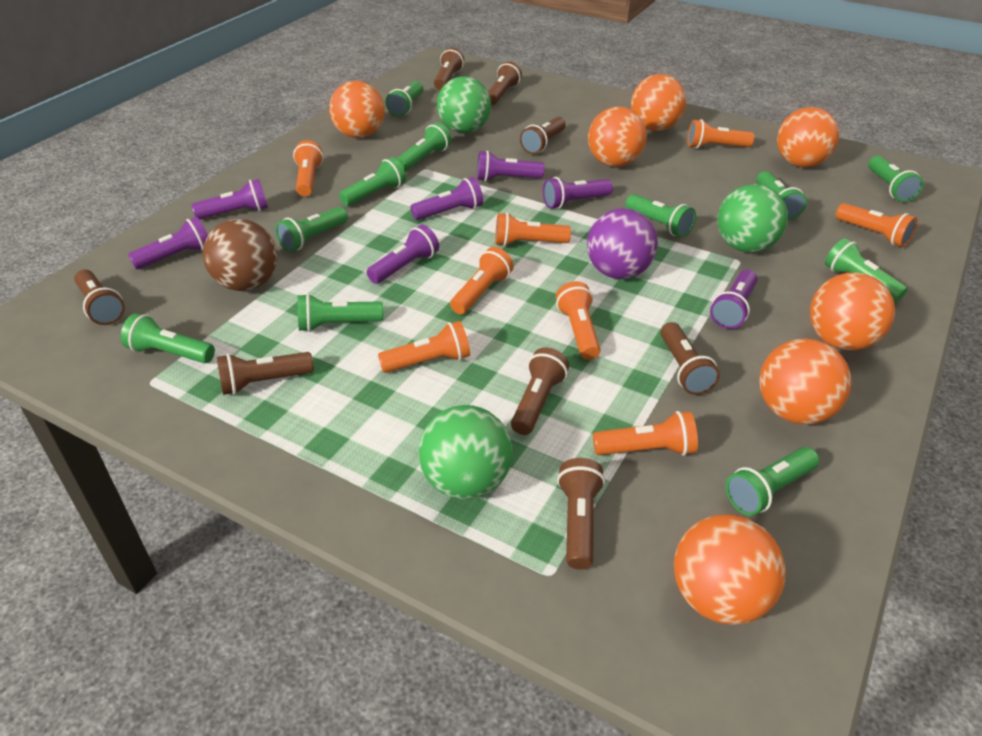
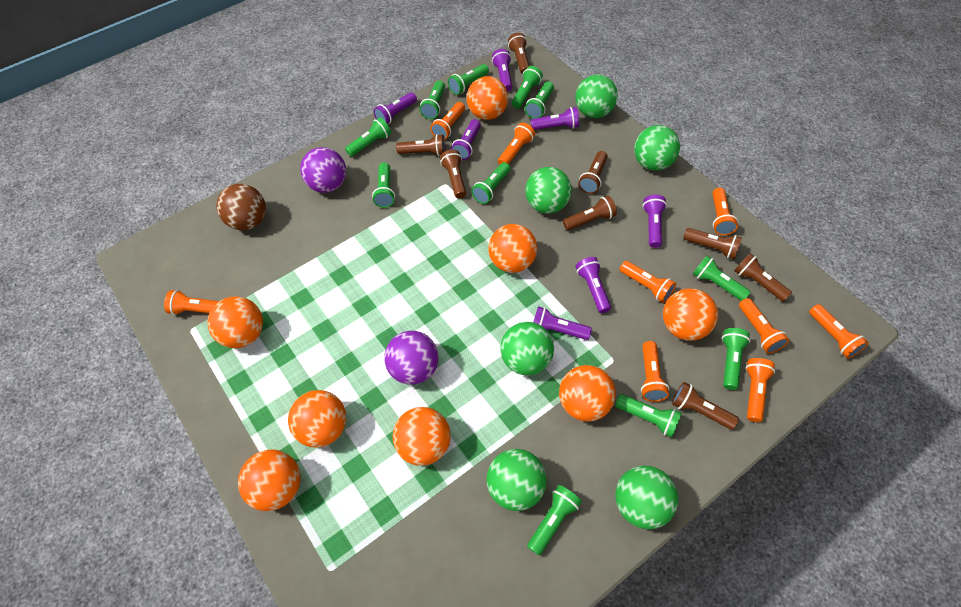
green ball: 3 -> 6
orange ball: 7 -> 8
orange flashlight: 8 -> 9
purple ball: 1 -> 2

